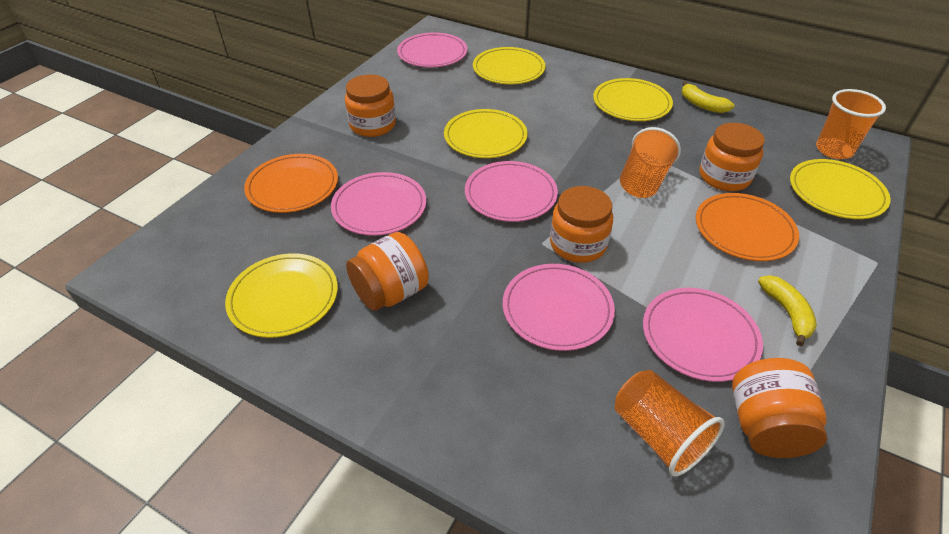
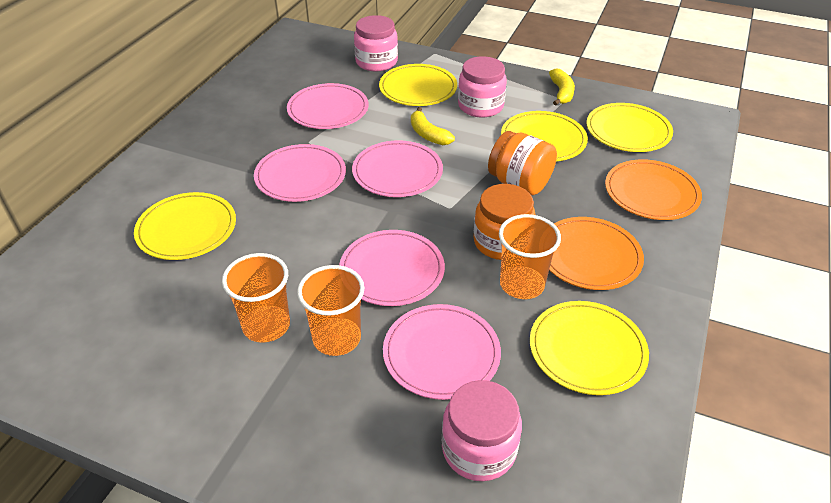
orange jar: 5 -> 2
pink jar: 0 -> 3

